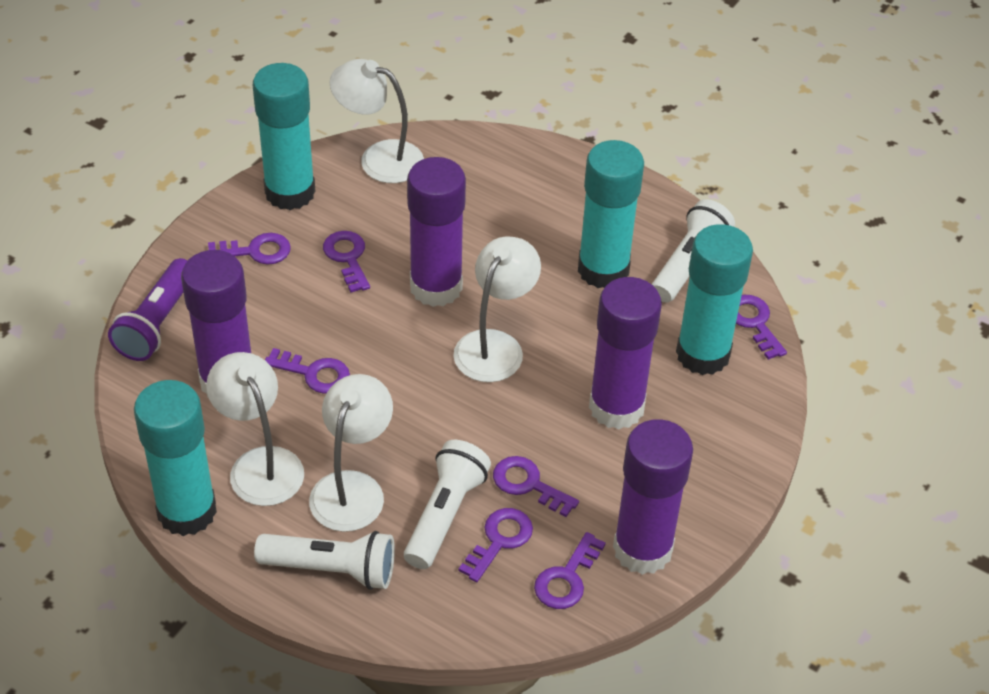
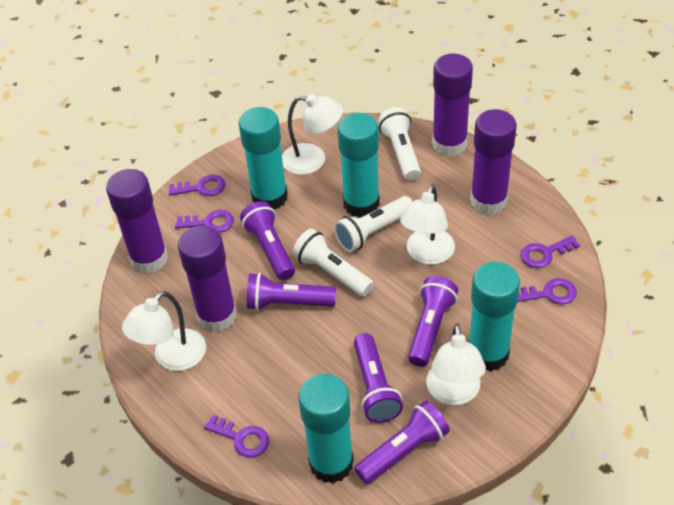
purple flashlight: 1 -> 5
purple key: 7 -> 5

